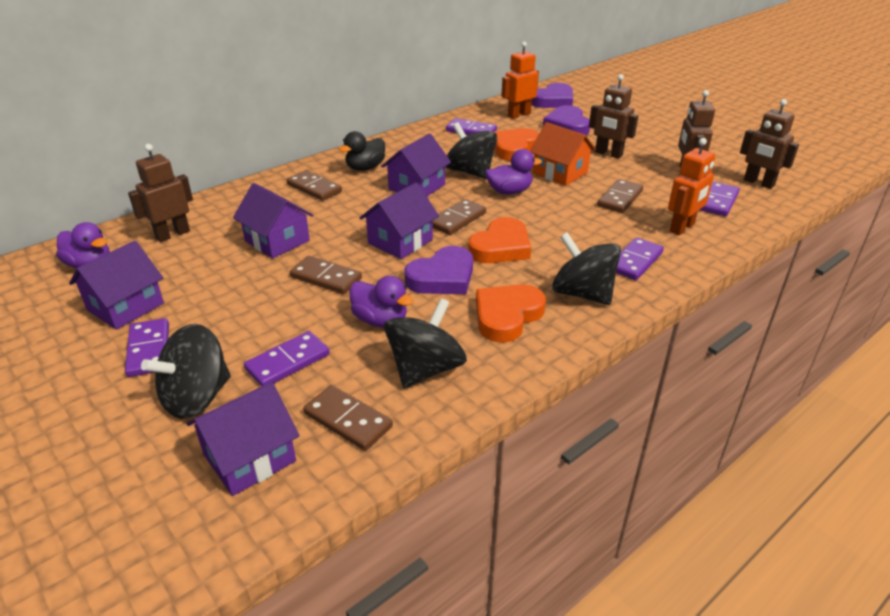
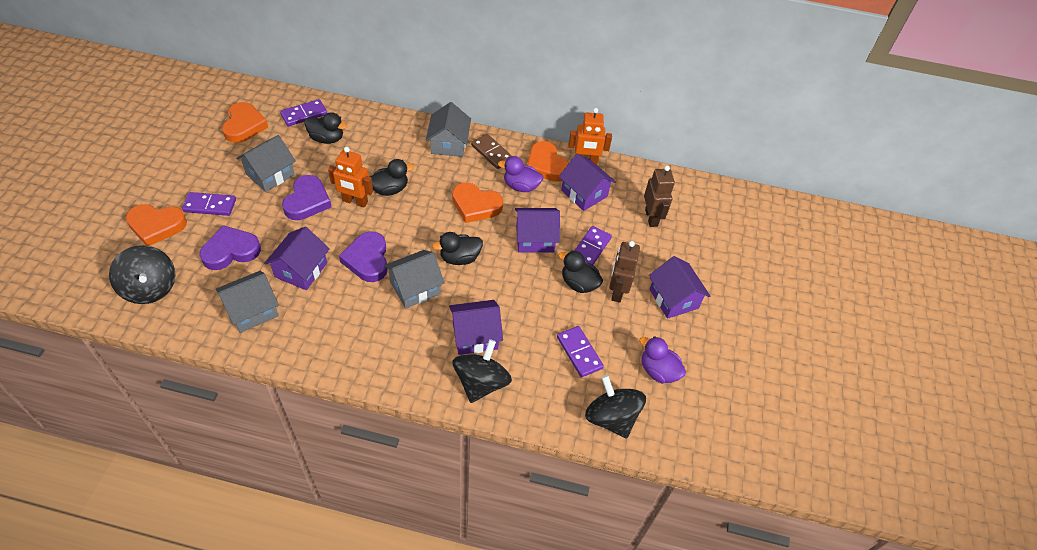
black duck: 1 -> 4
black spinning top: 4 -> 3
brown domino: 5 -> 1
brown robot: 4 -> 2
grey house: 0 -> 4
orange heart: 3 -> 4
orange house: 1 -> 0
purple domino: 5 -> 4
purple duck: 3 -> 2

